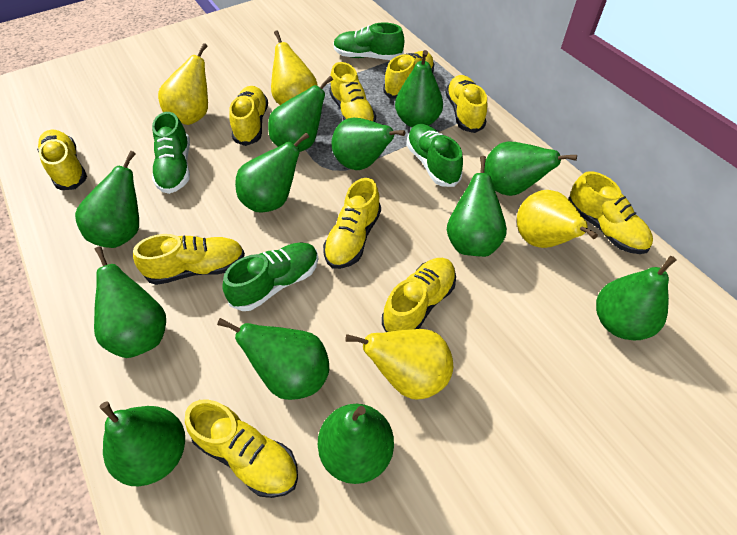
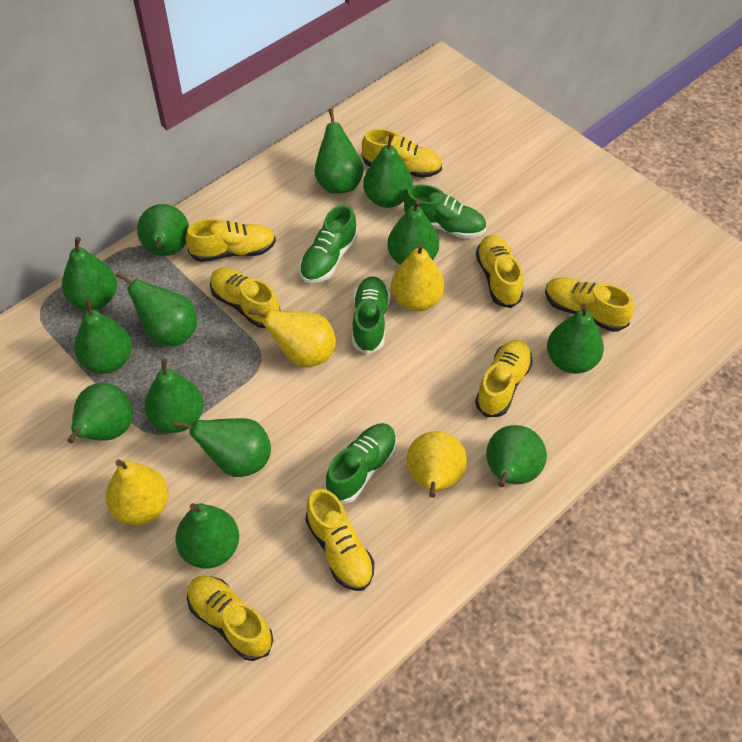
green pear: 12 -> 13
yellow shoe: 10 -> 8

